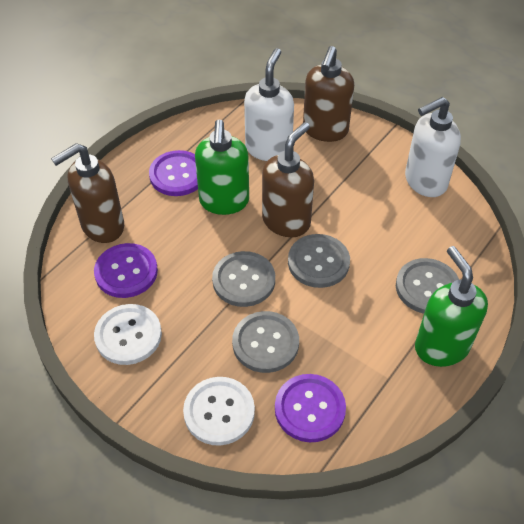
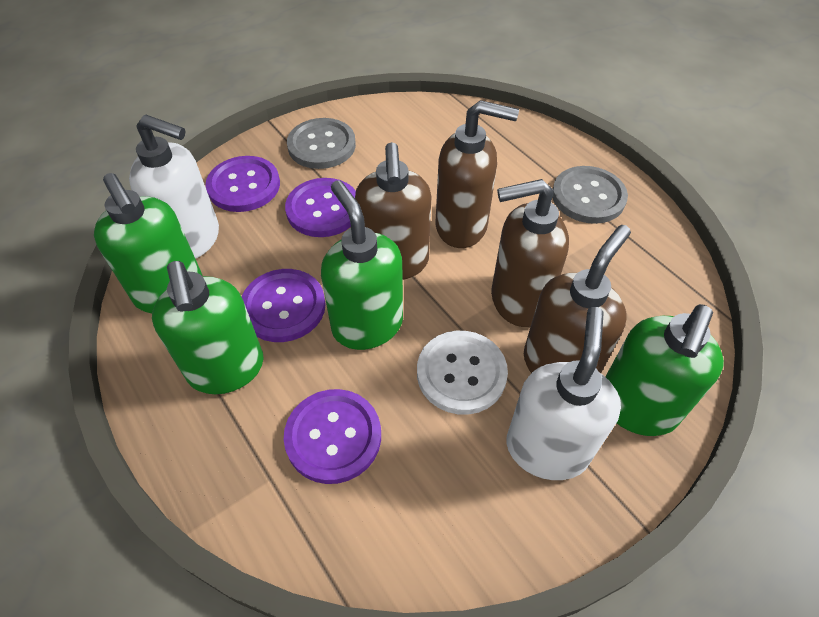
brown soap dispenser: 3 -> 4
green soap dispenser: 2 -> 4
grey button: 4 -> 2
purple button: 3 -> 4
white button: 2 -> 1

